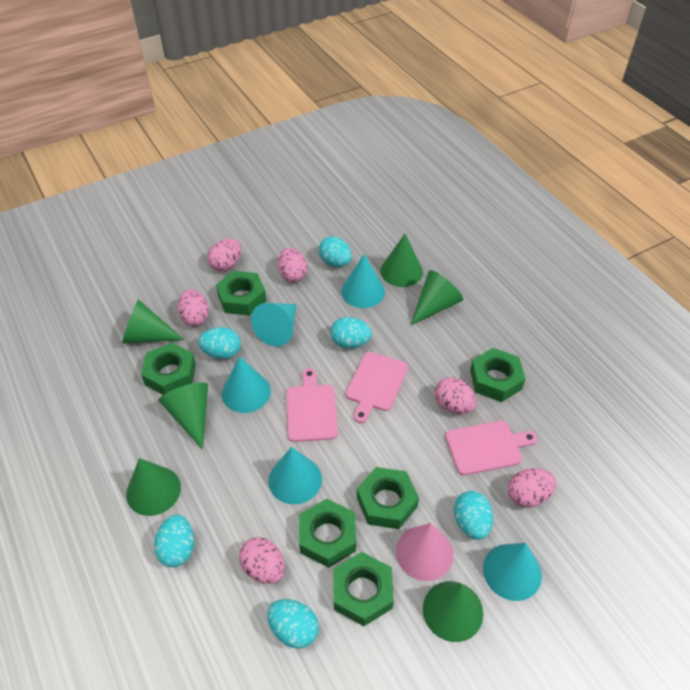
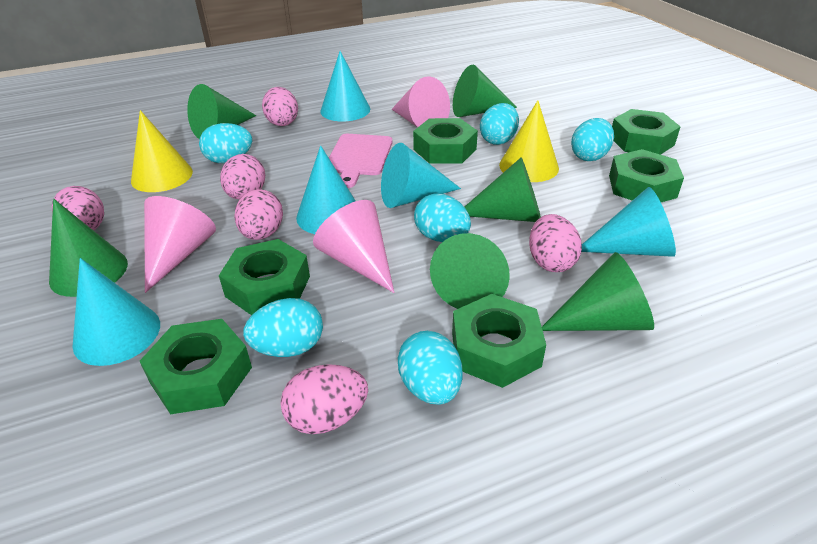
pink cone: 1 -> 3
pink cutting board: 3 -> 1
yellow cone: 0 -> 2

